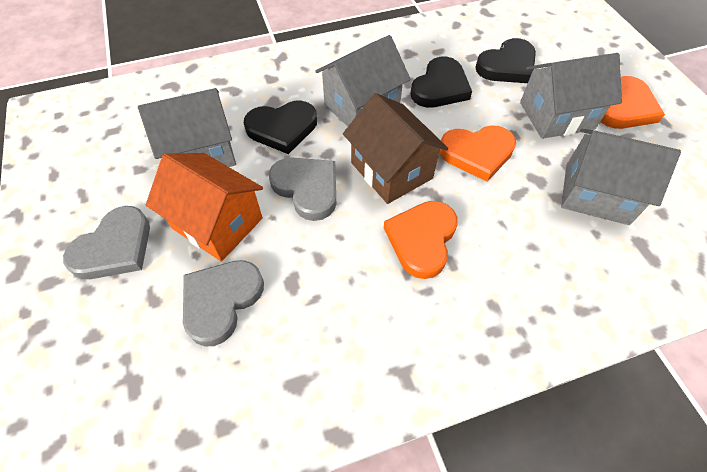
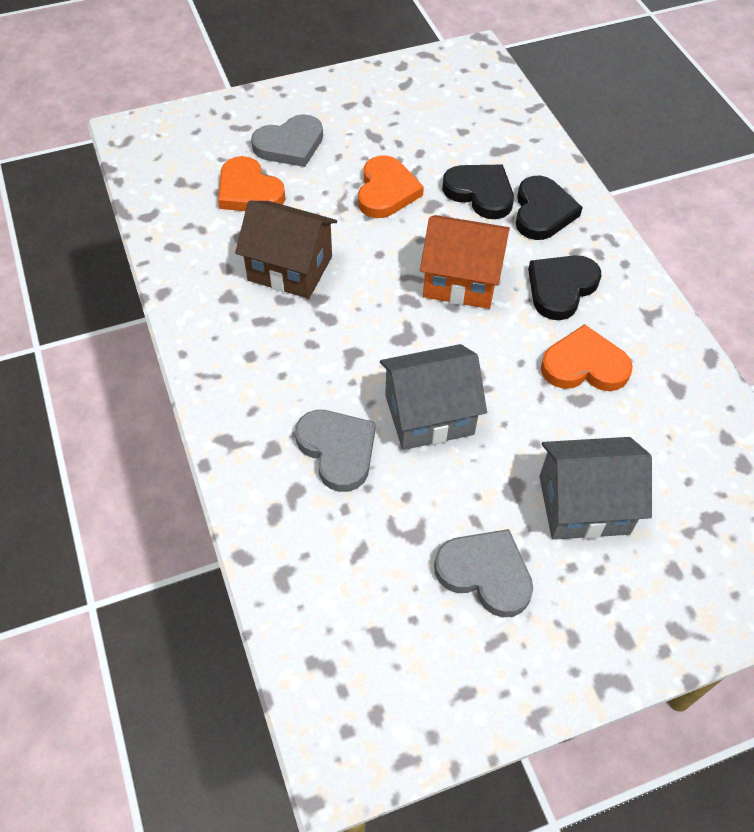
grey house: 4 -> 2

